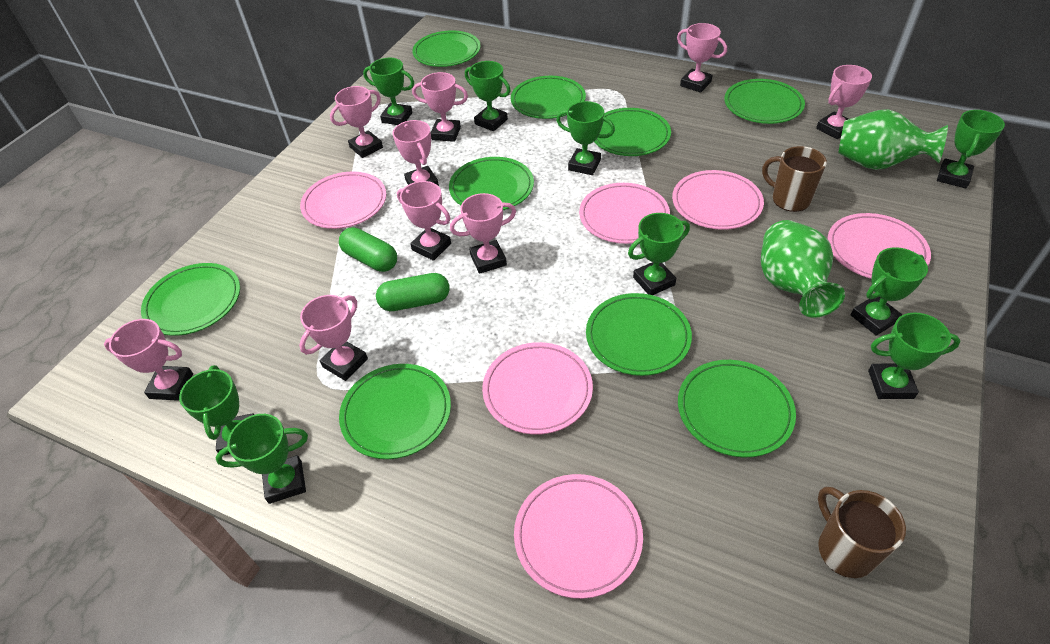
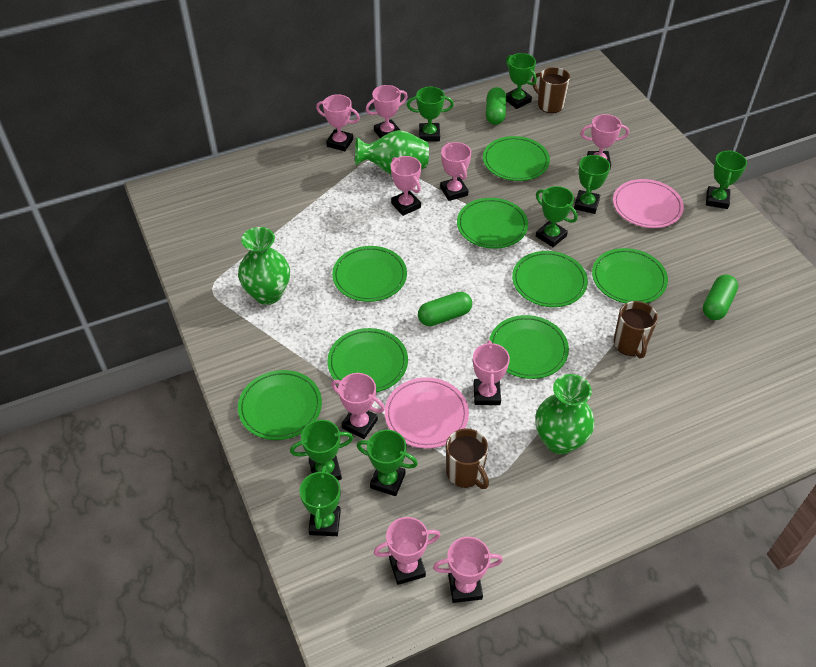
brown mug: 2 -> 3
green capsule: 2 -> 3
green plate: 9 -> 8
green trophy: 9 -> 8
green vase: 2 -> 3
pink plate: 6 -> 2

